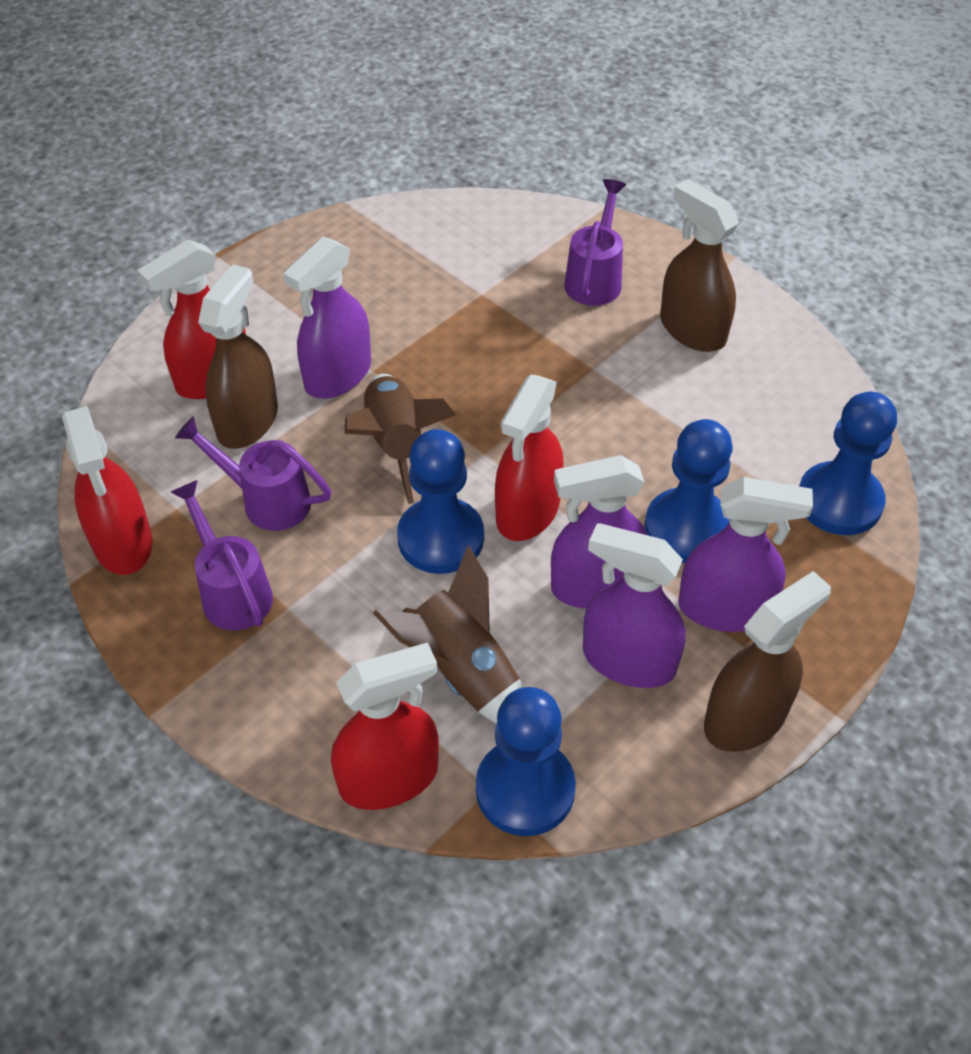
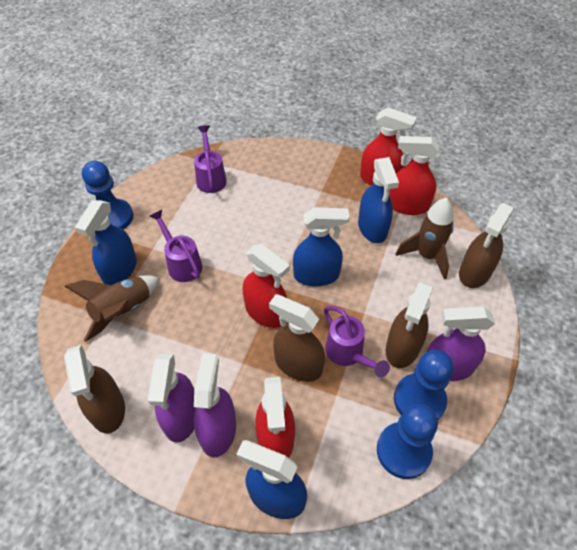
blue pawn: 4 -> 3
blue spray bottle: 0 -> 4
brown spray bottle: 3 -> 4
purple spray bottle: 4 -> 3

